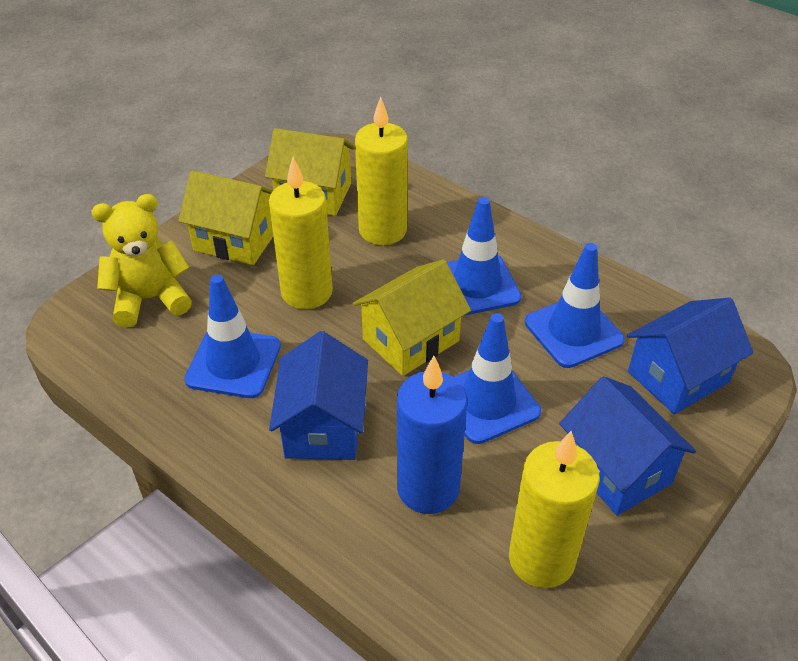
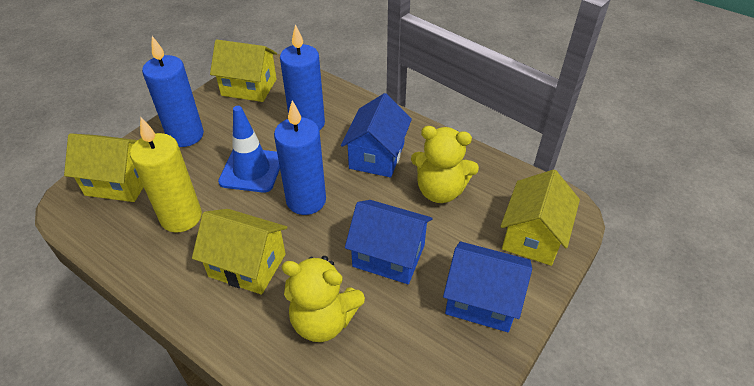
blue candle: 1 -> 3
blue traffic cone: 4 -> 1
yellow candle: 3 -> 1
yellow house: 3 -> 4
yellow teddy bear: 1 -> 2

